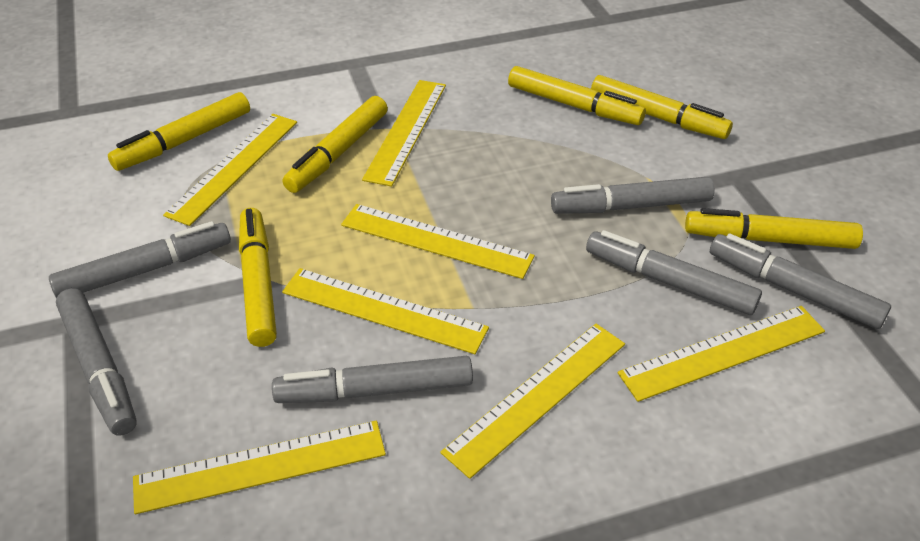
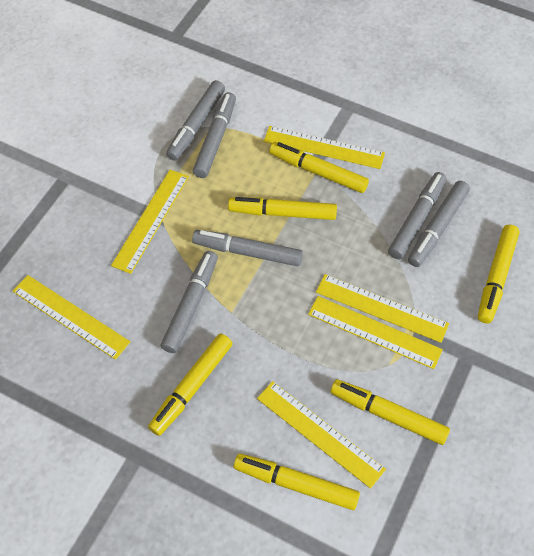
yellow ruler: 7 -> 6

